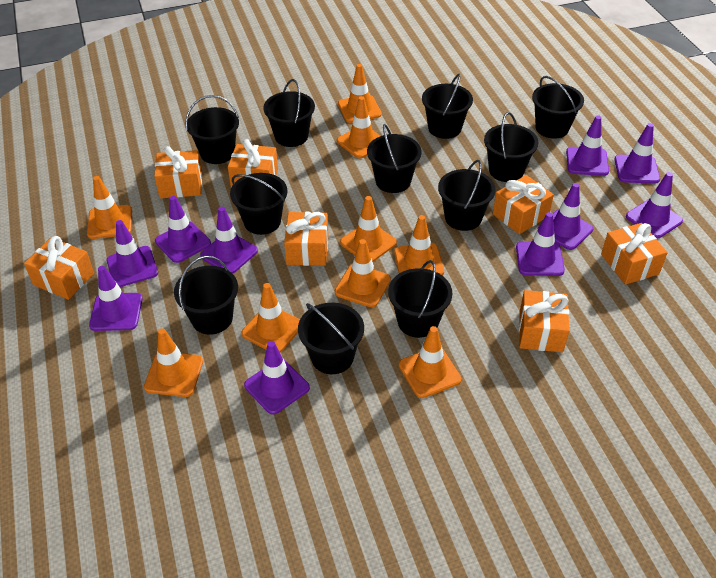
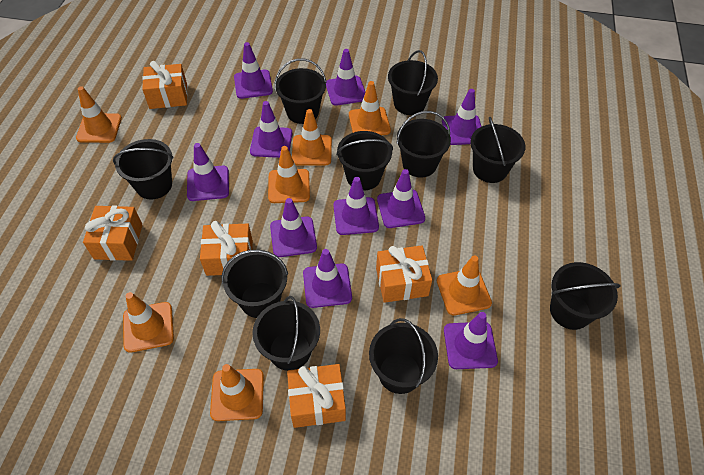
black bucket: 11 -> 10
orange gift: 7 -> 5
orange traffic cone: 9 -> 7

